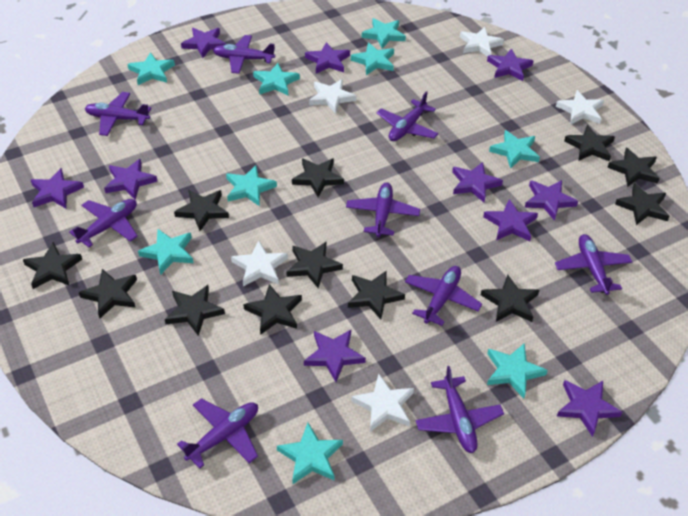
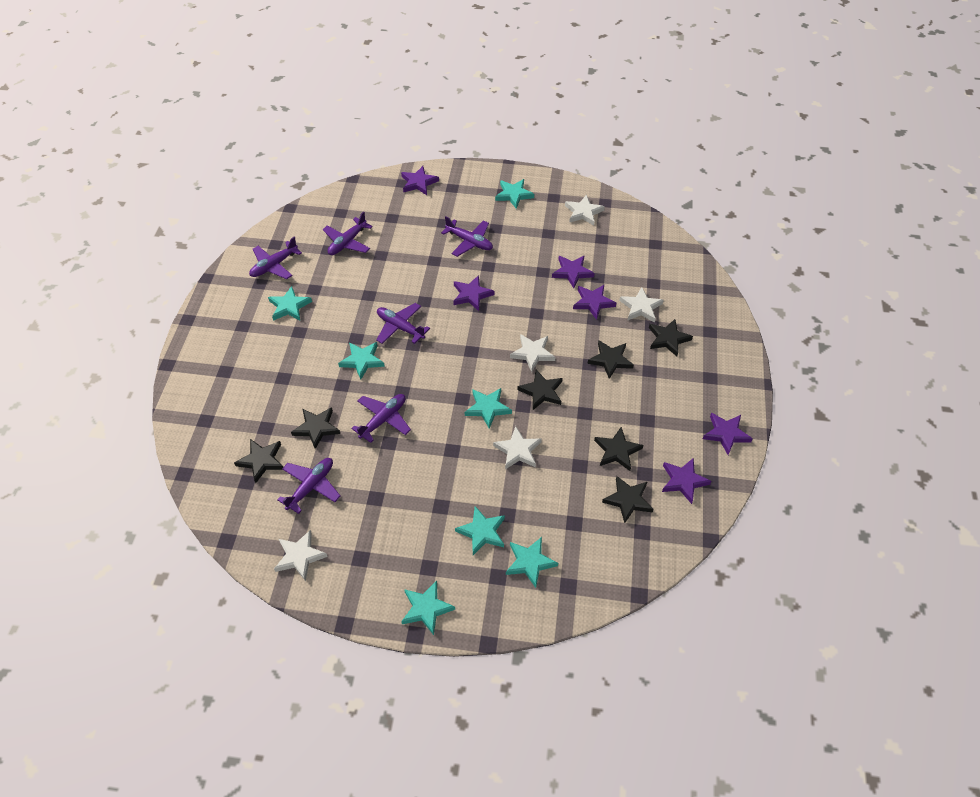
black star: 12 -> 7
purple plane: 9 -> 6
purple star: 10 -> 6
turquoise star: 9 -> 7

